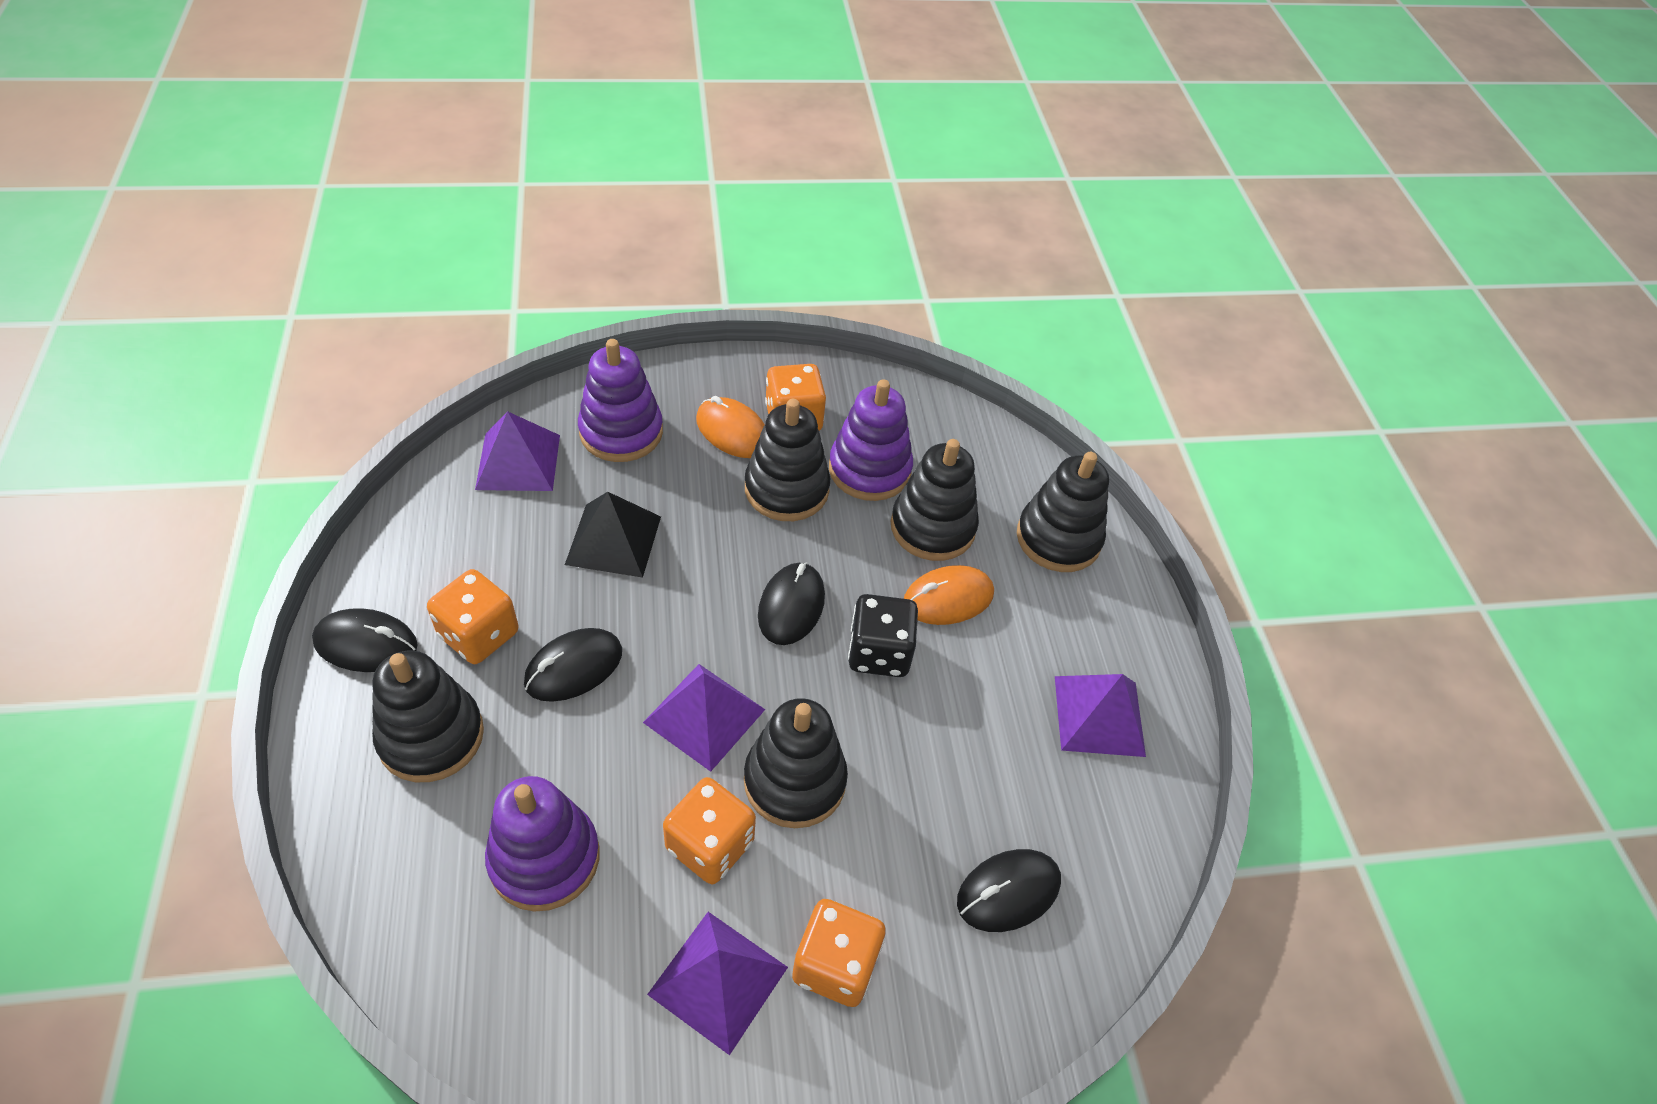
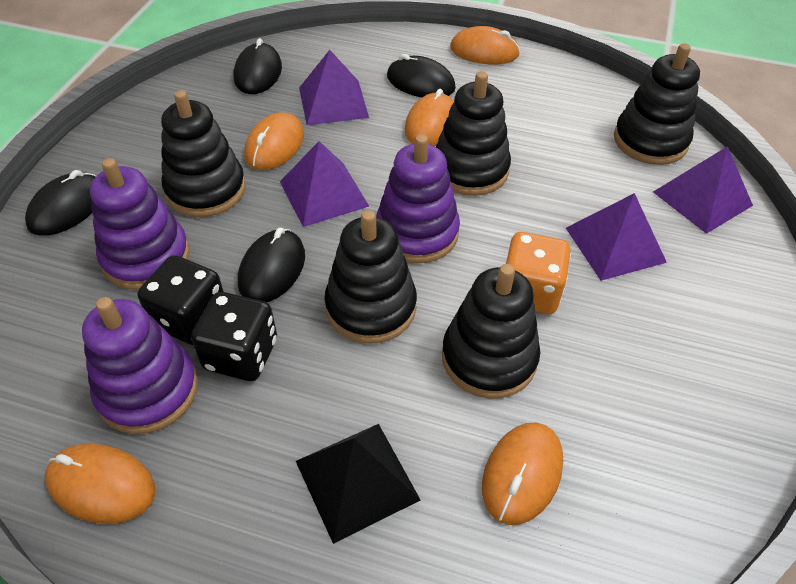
black dice: 1 -> 2
orange dice: 4 -> 1
orange mouse: 2 -> 5

